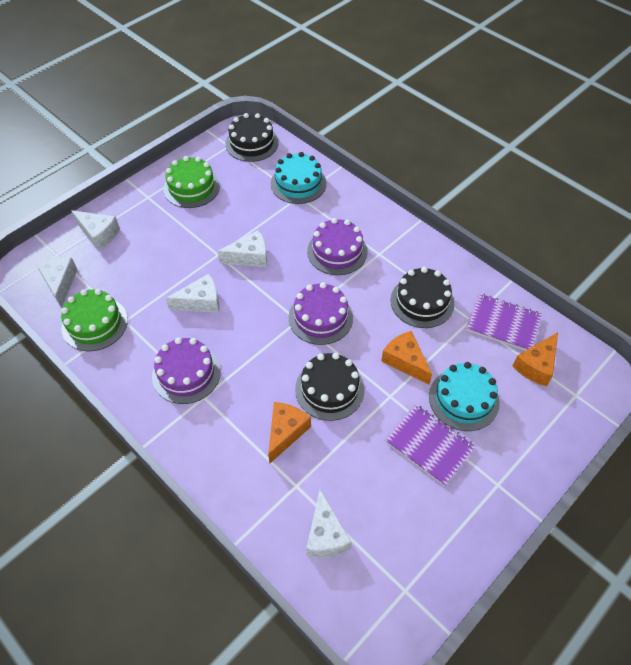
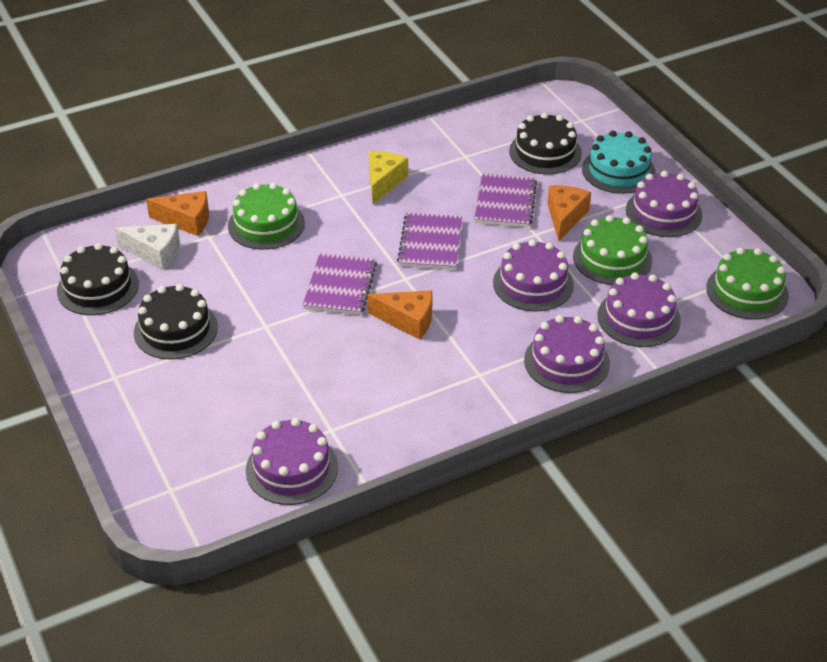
green cake: 2 -> 3
purple cake: 3 -> 5
purple notebook: 2 -> 3
turquoise cake: 2 -> 1
white cheese: 5 -> 1
yellow cheese: 0 -> 1

